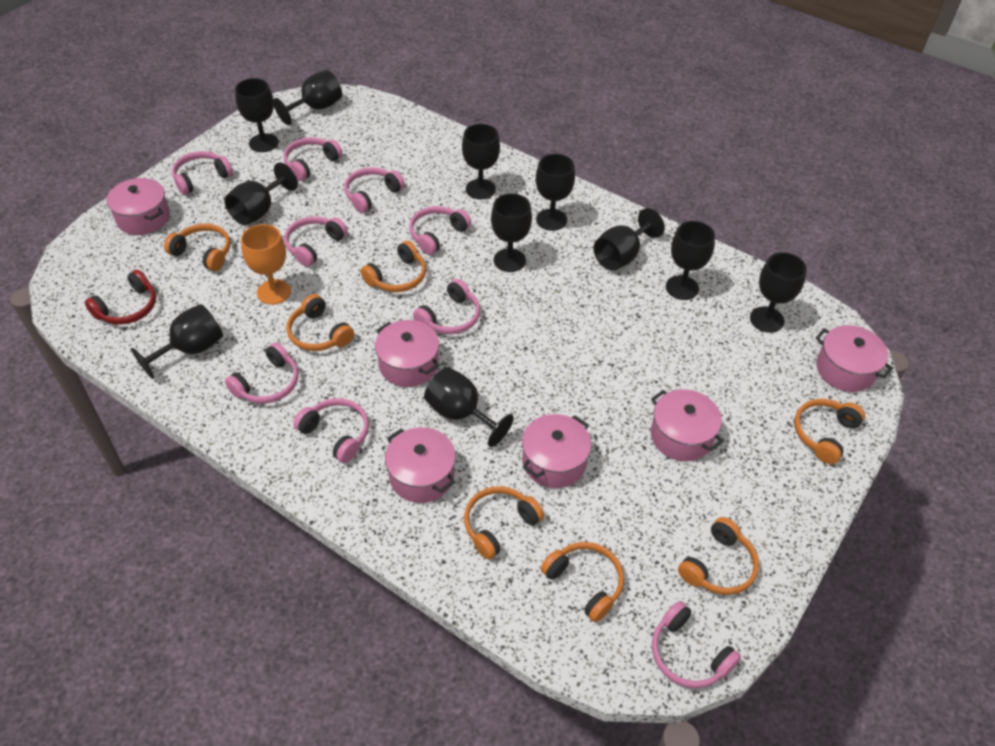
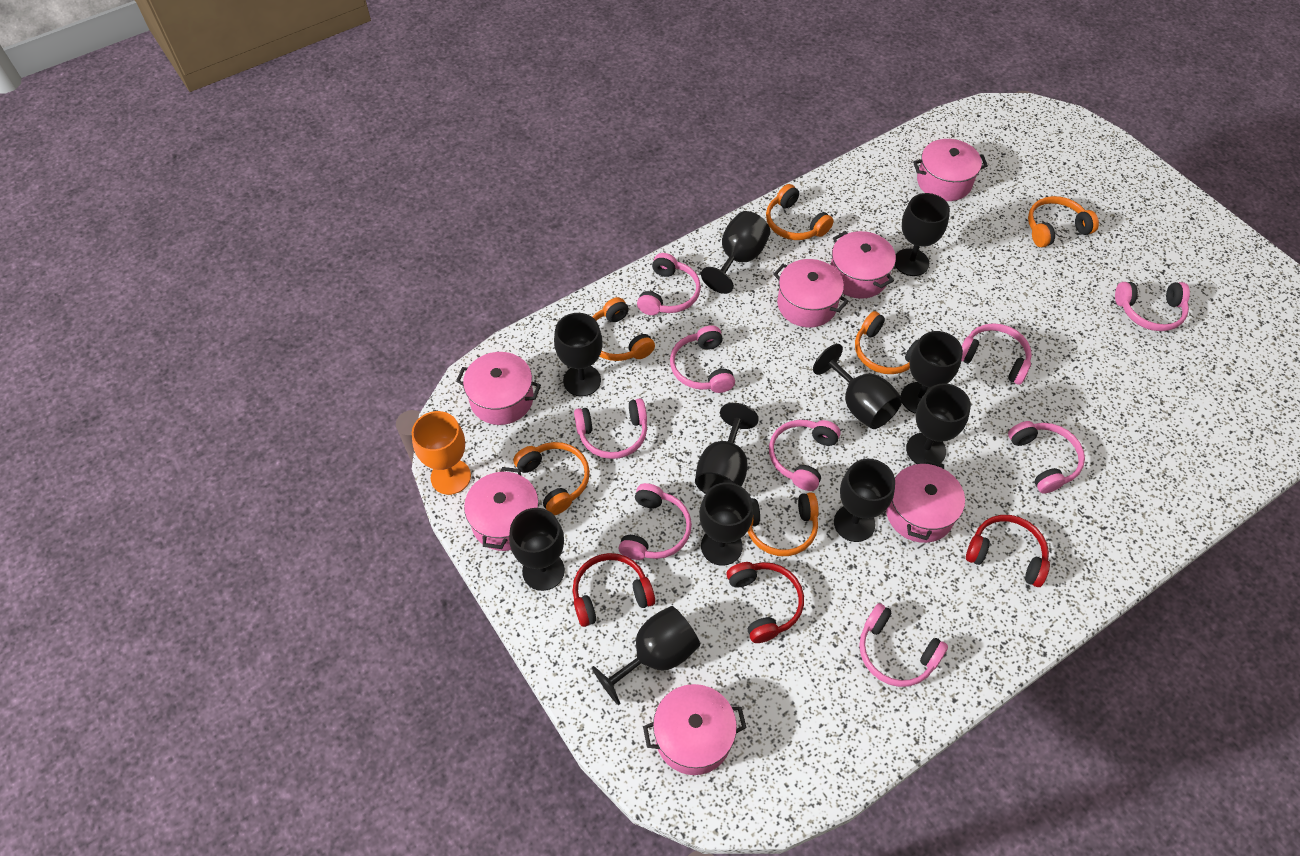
orange headphones: 7 -> 6
pink pot: 6 -> 7
red headphones: 1 -> 3

